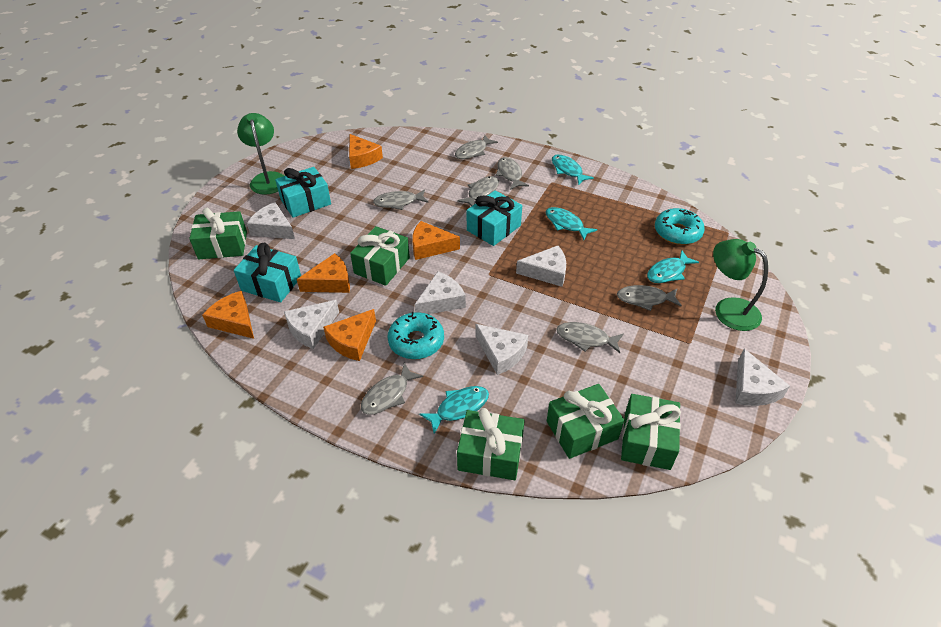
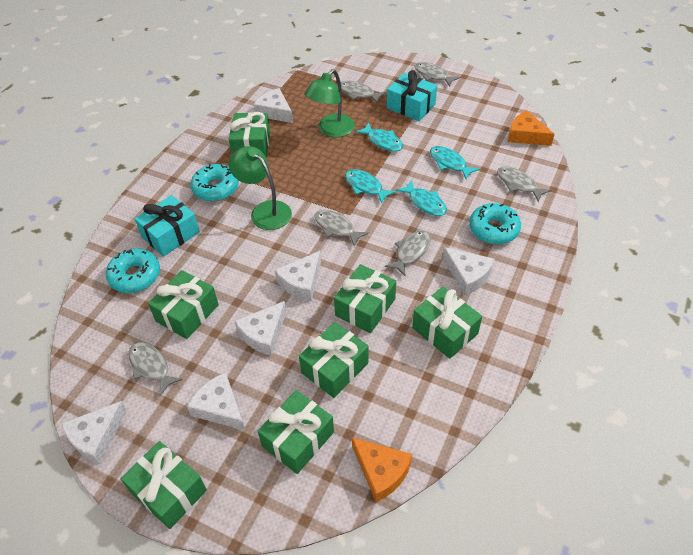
green gift: 5 -> 7
grey fish: 7 -> 6
orange cheese: 5 -> 2
turquoise donut: 2 -> 3
turquoise gift: 3 -> 2

